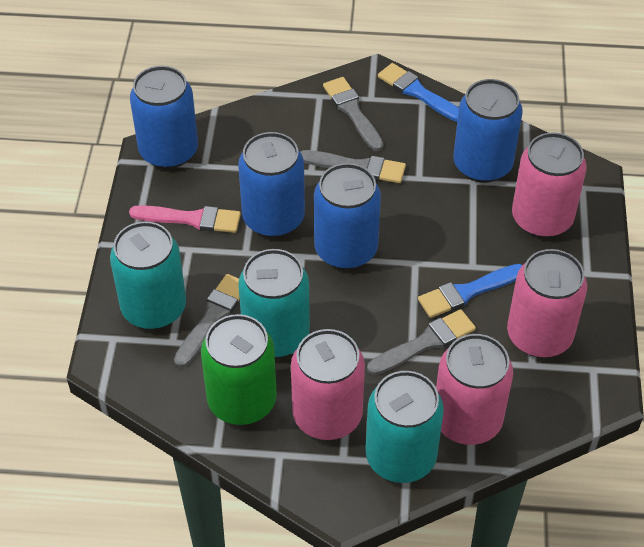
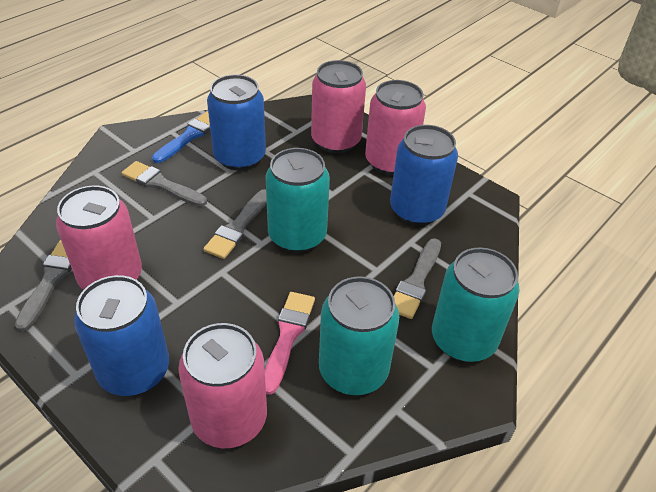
blue brush: 2 -> 1
blue can: 4 -> 3
green can: 1 -> 0

